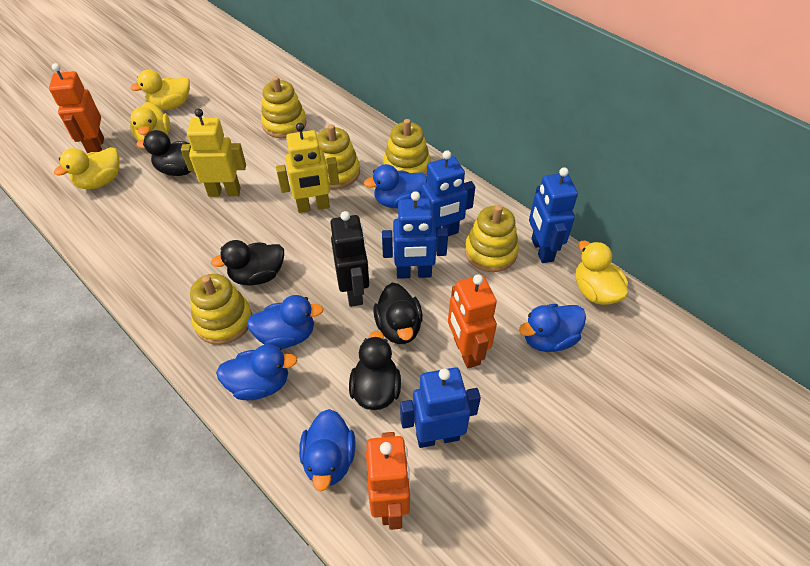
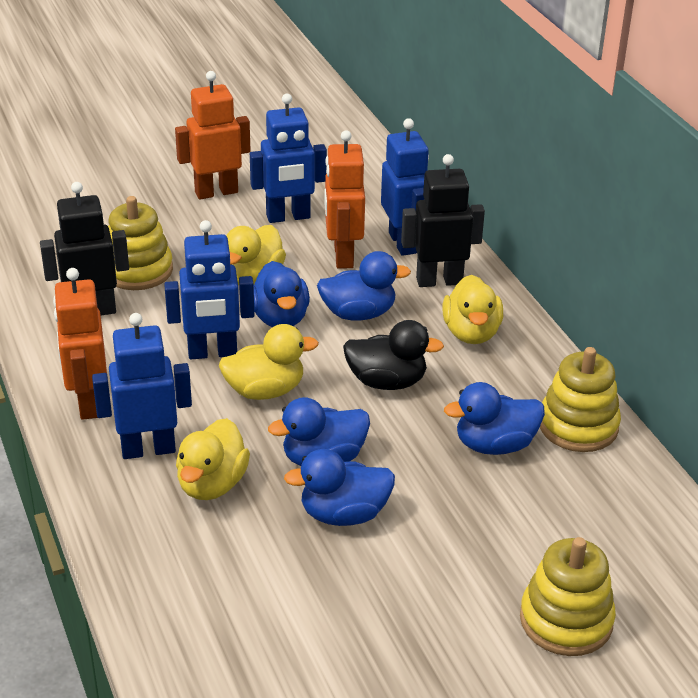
black duck: 4 -> 1
black robot: 1 -> 2
yellow robot: 2 -> 0
yellow stacking toy: 5 -> 3

